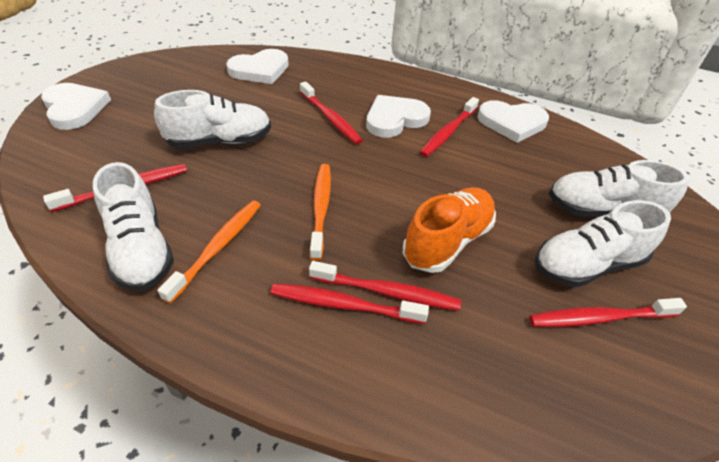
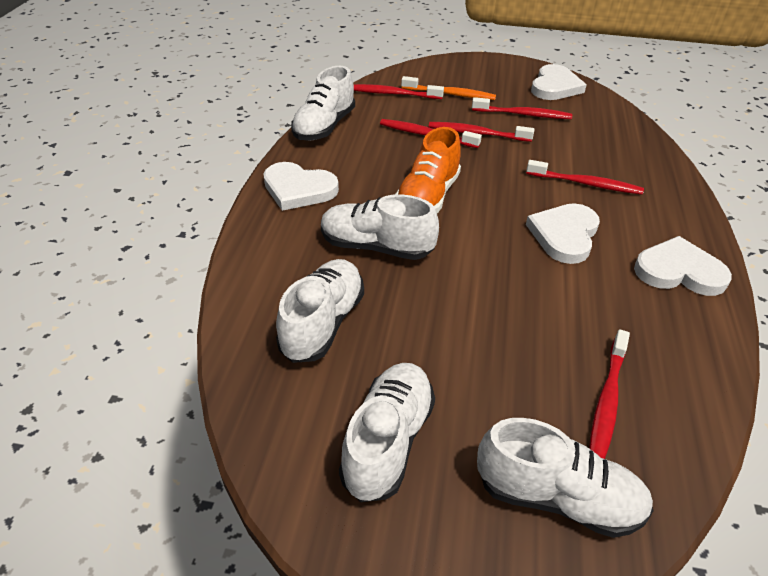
orange toothbrush: 2 -> 1
white shoe: 4 -> 5

